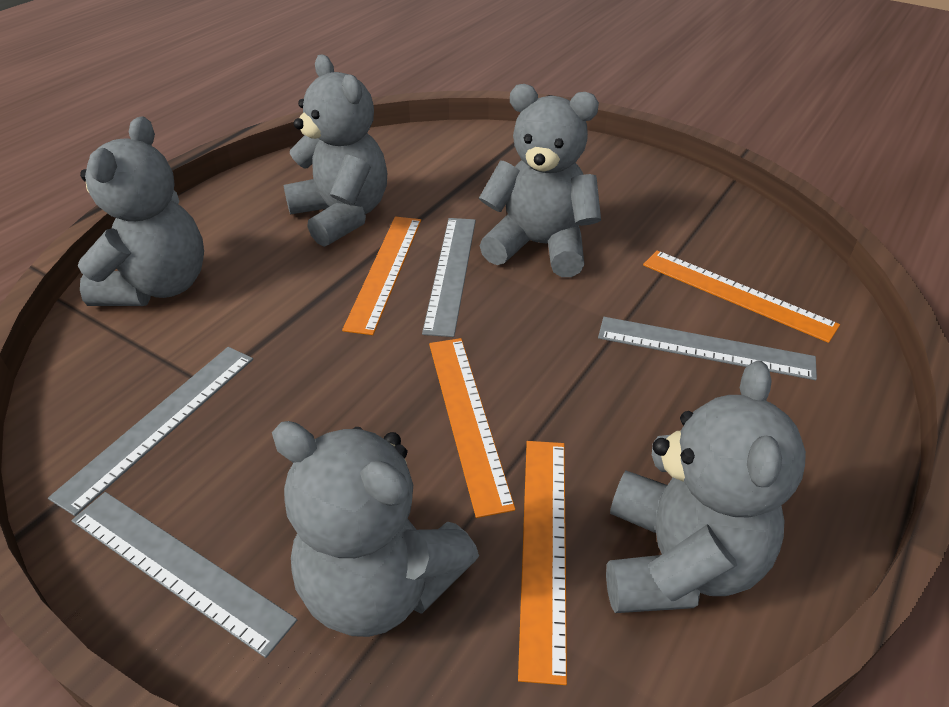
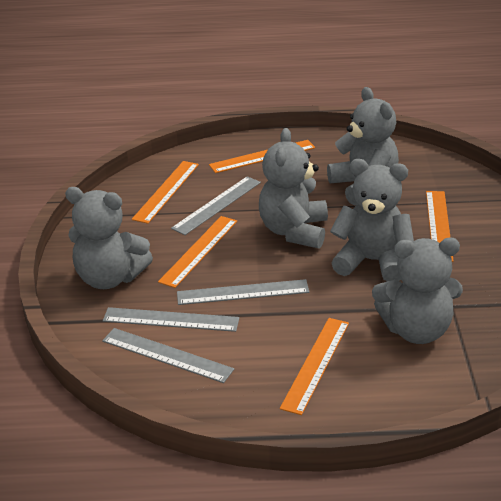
orange ruler: 4 -> 5

